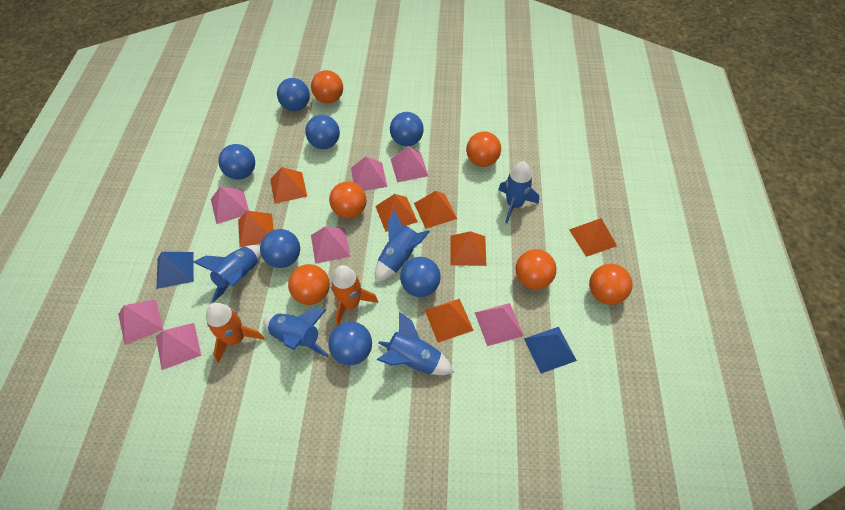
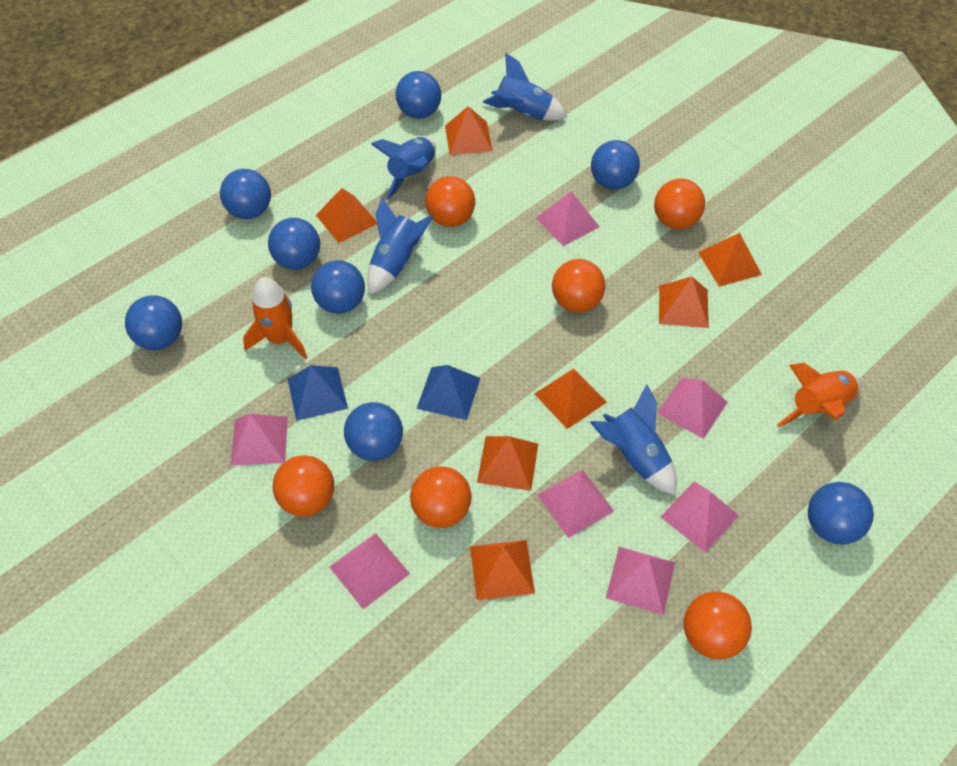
blue ball: 7 -> 8
blue rocket: 5 -> 4

